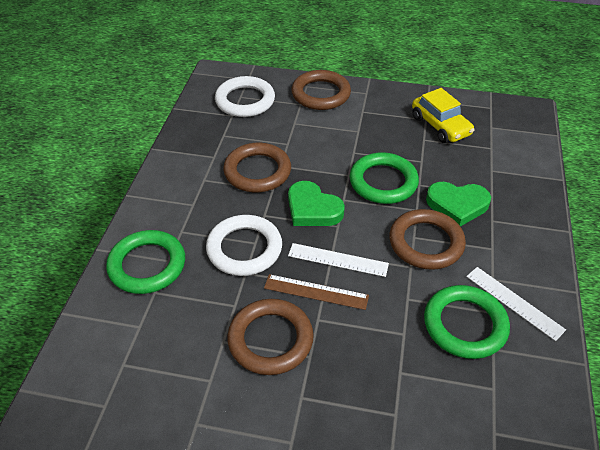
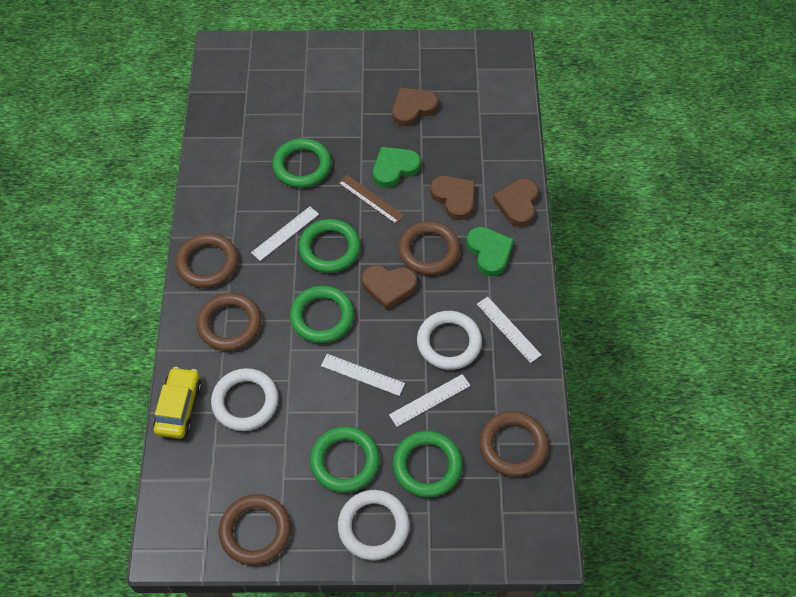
brown heart: 0 -> 4
brown ring: 4 -> 5
green ring: 3 -> 5
white ring: 2 -> 3
white ruler: 2 -> 4

